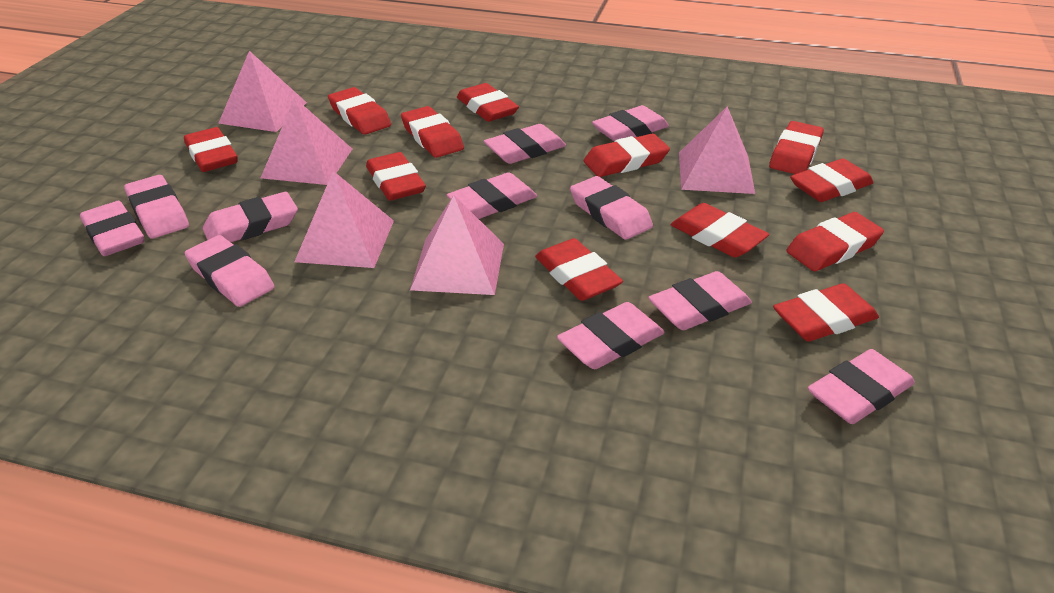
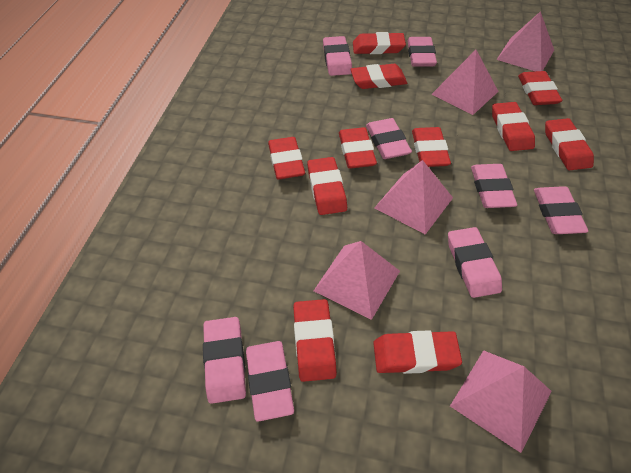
pink eraser: 11 -> 8
red eraser: 12 -> 11

